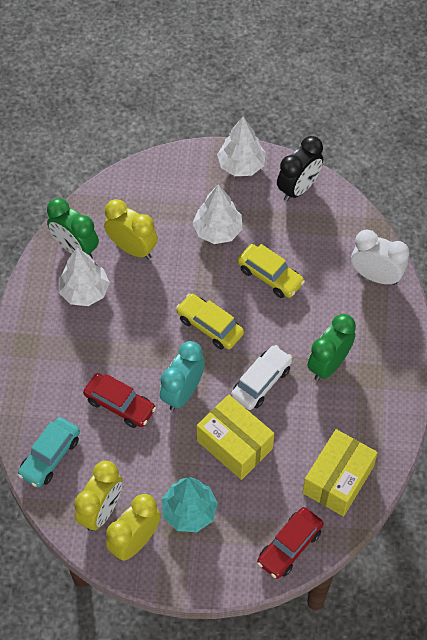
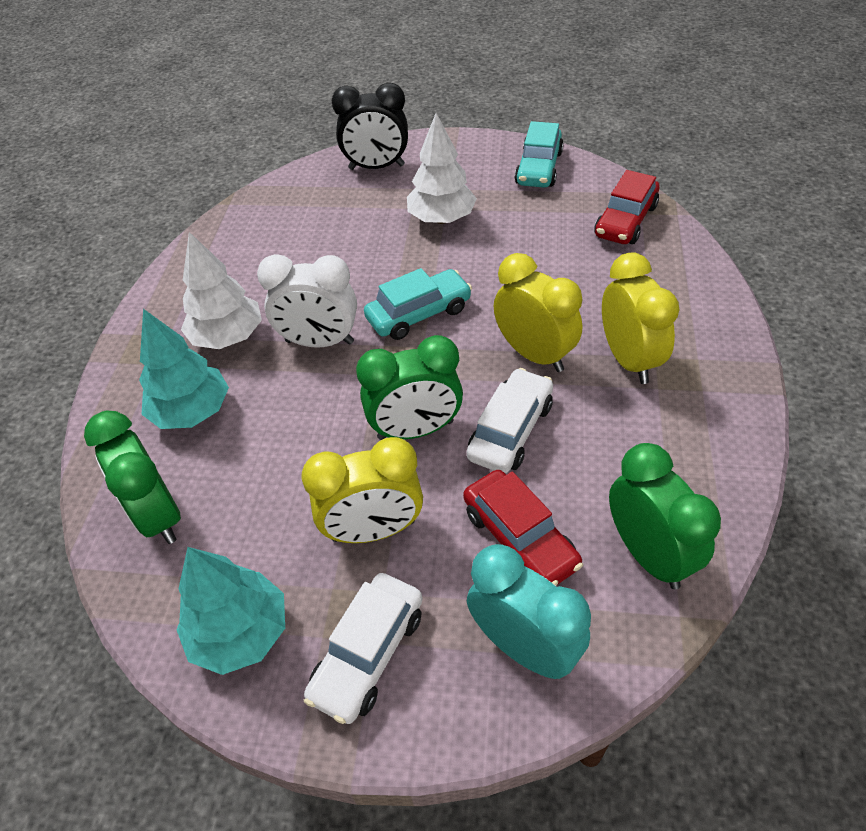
green clock: 2 -> 3
turquoise car: 1 -> 2
turquoise tree: 1 -> 2
white car: 1 -> 2
white tree: 3 -> 2
yellow box: 2 -> 0
yellow car: 2 -> 0

